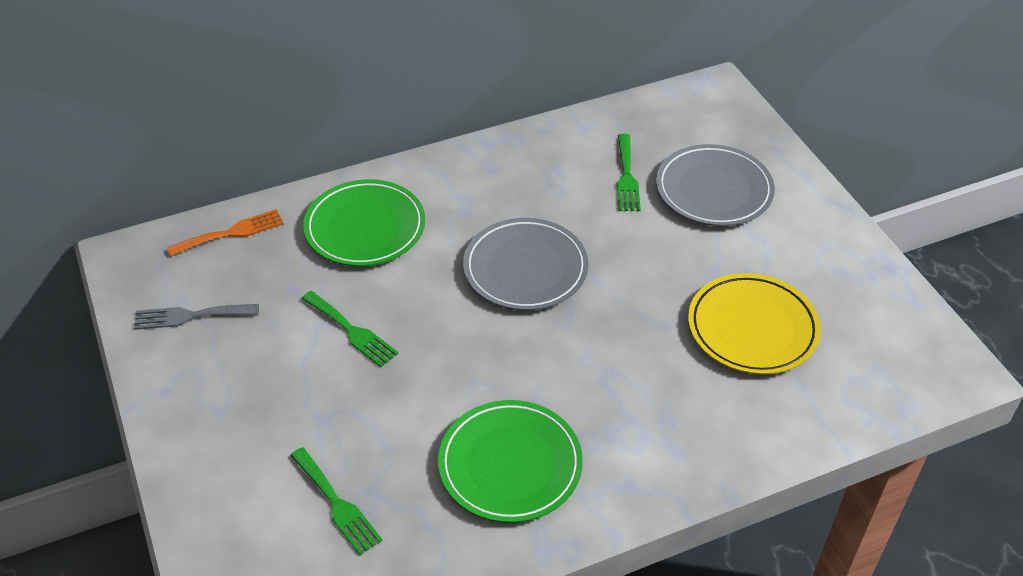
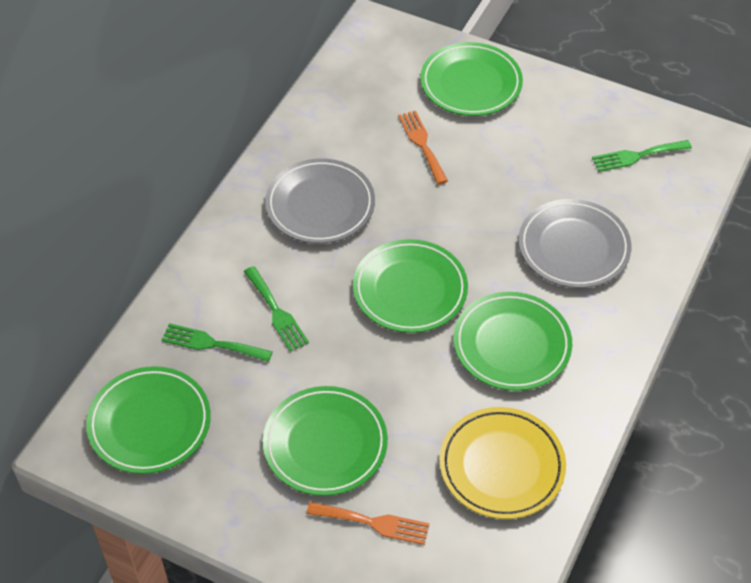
green plate: 2 -> 5
grey fork: 1 -> 0
orange fork: 1 -> 2

